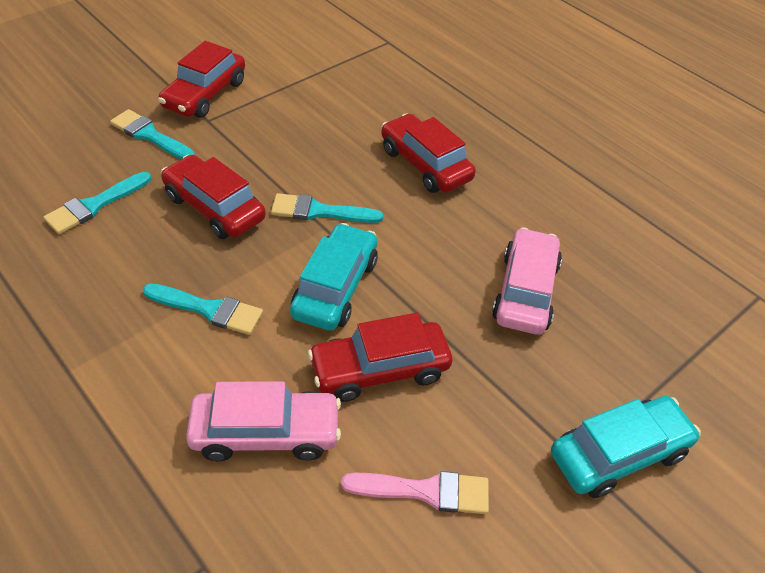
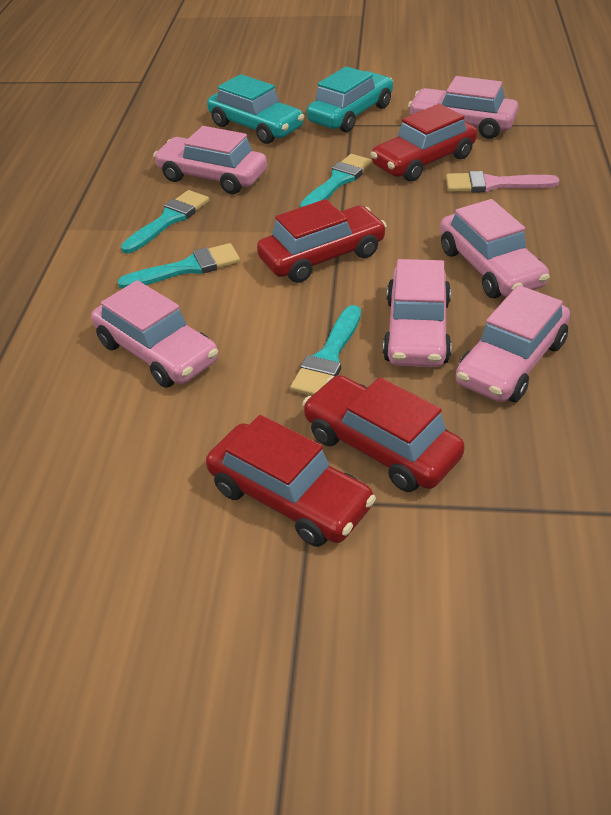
pink car: 2 -> 6

